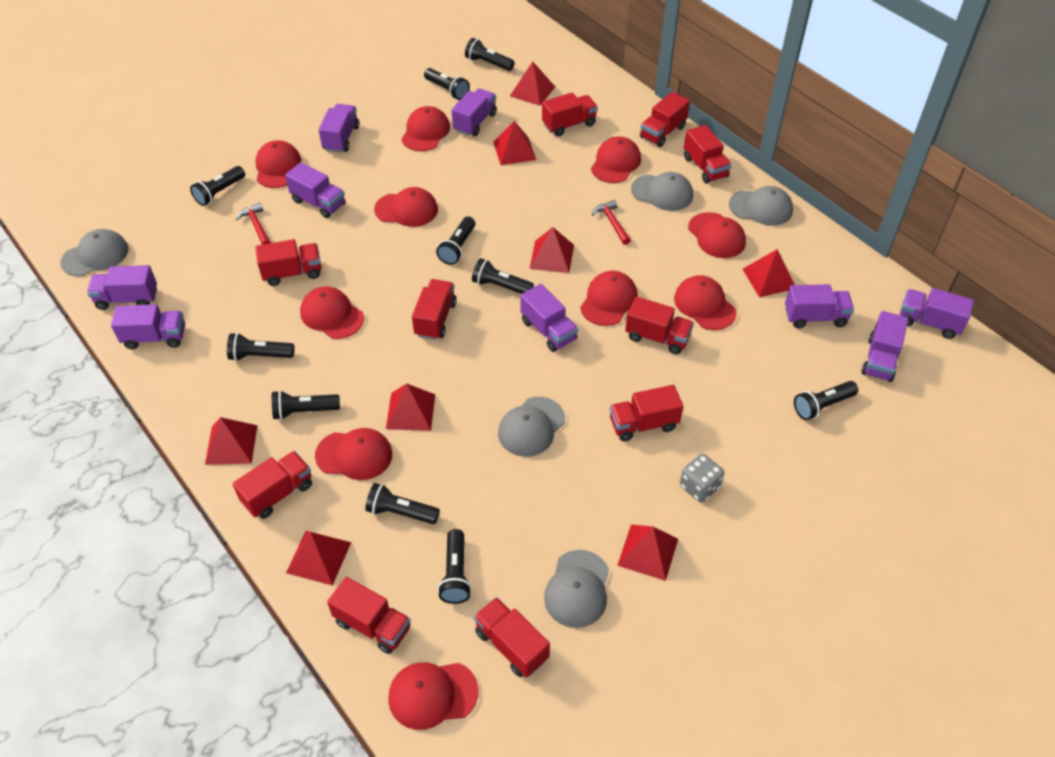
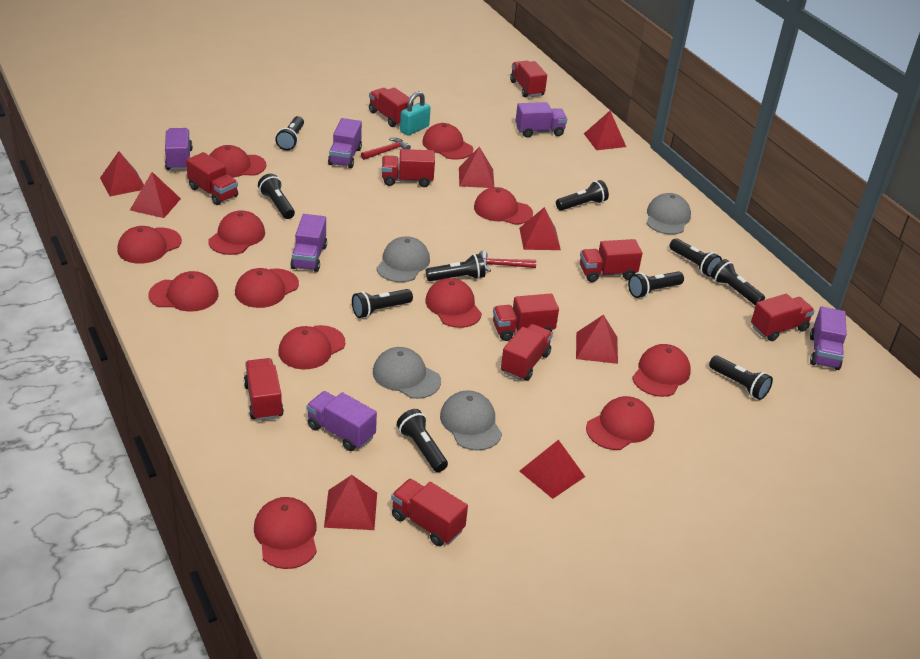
grey cap: 5 -> 4
grey dice: 1 -> 0
purple truck: 9 -> 6
red cap: 10 -> 12
turquoise padlock: 0 -> 1

